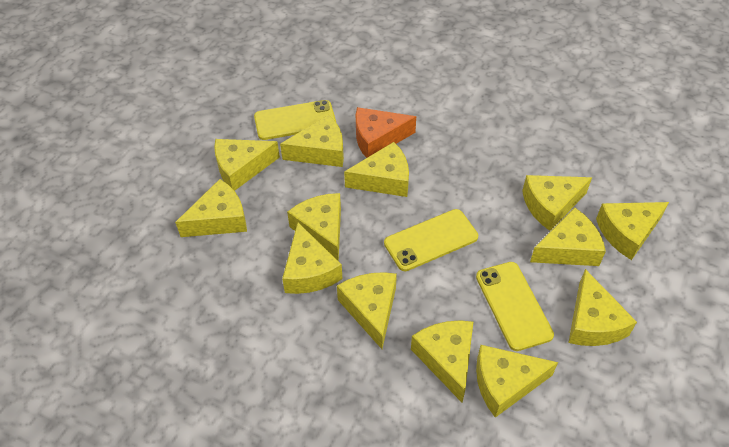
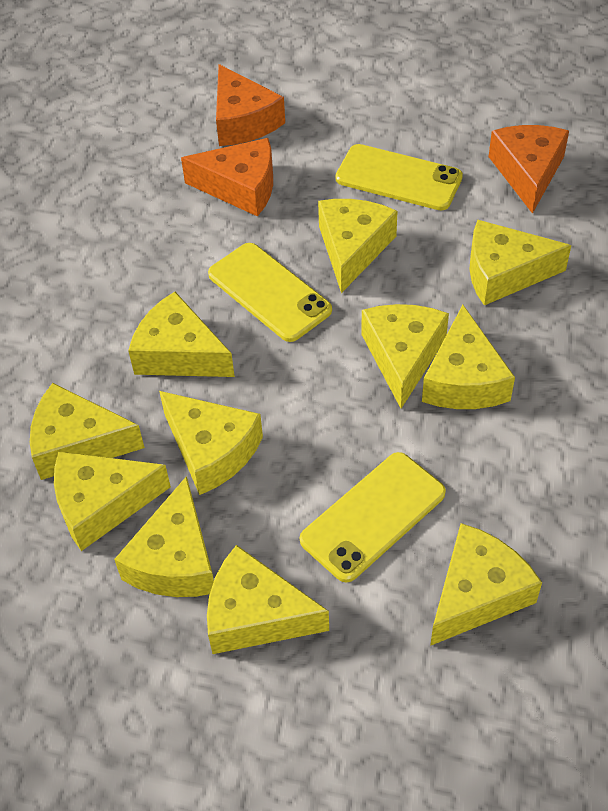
orange cheese: 1 -> 3
yellow cheese: 13 -> 11

